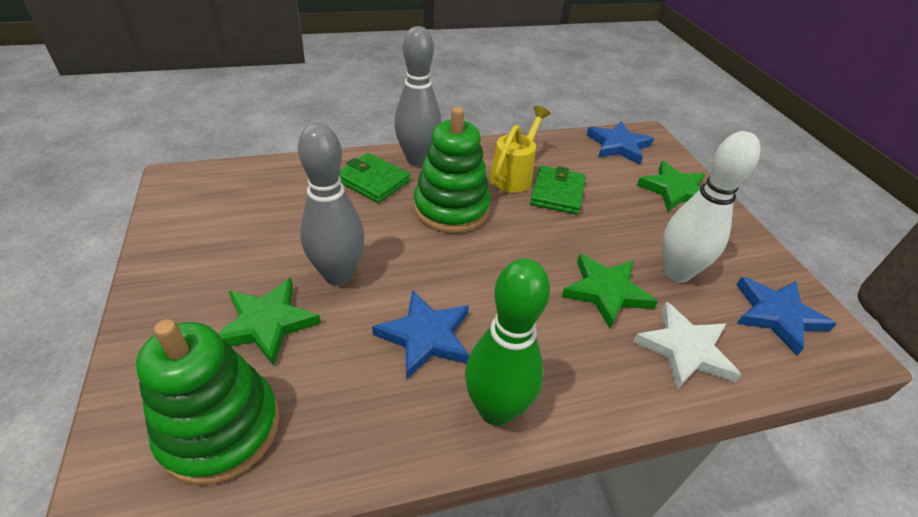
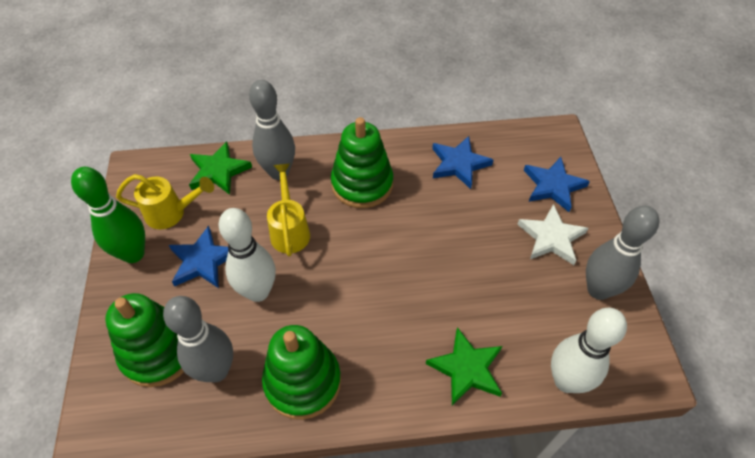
green stacking toy: 2 -> 3
green star: 3 -> 2
green wallet: 2 -> 0
grey bowling pin: 2 -> 3
white bowling pin: 1 -> 2
yellow watering can: 1 -> 2

